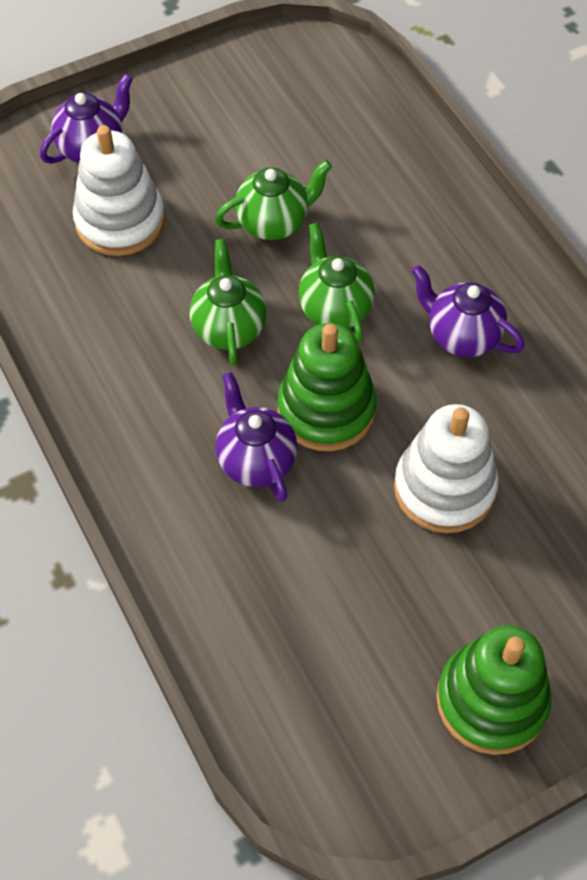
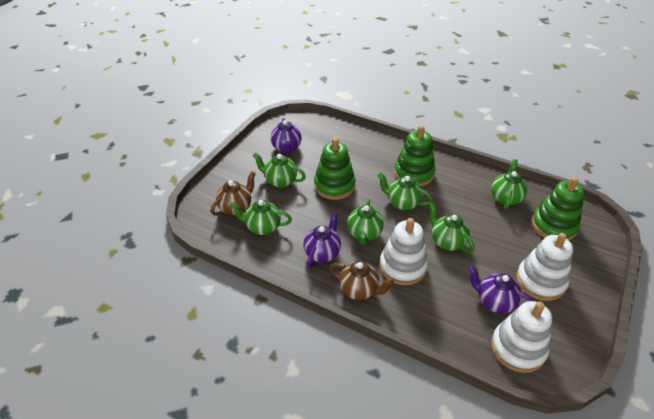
brown teapot: 0 -> 2
green stacking toy: 2 -> 3
green teapot: 3 -> 6
white stacking toy: 2 -> 3

